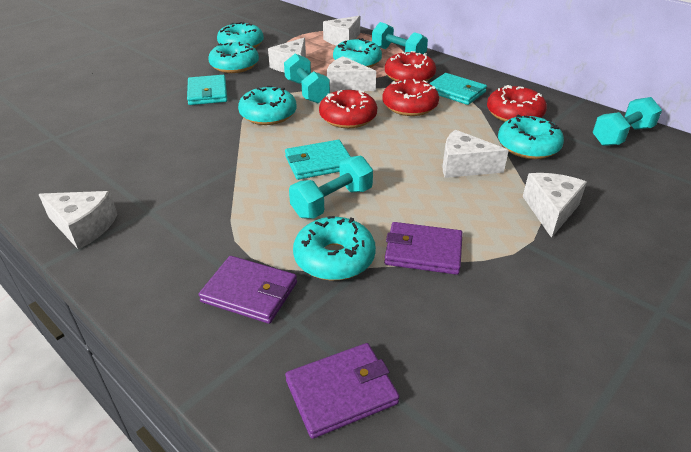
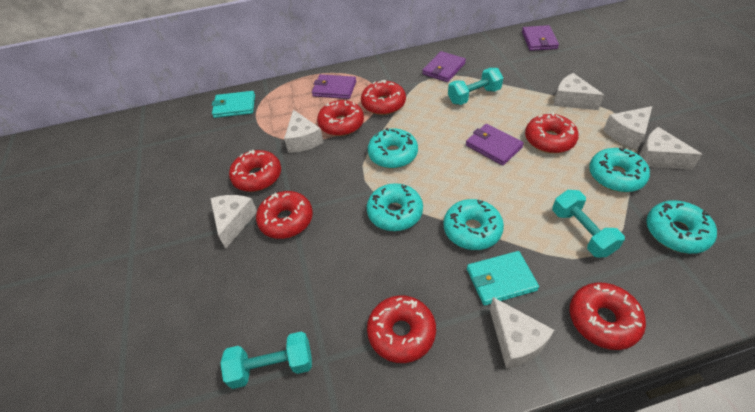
purple wallet: 3 -> 4
red donut: 4 -> 7
turquoise donut: 6 -> 5
turquoise dumbbell: 4 -> 3
turquoise wallet: 3 -> 2

